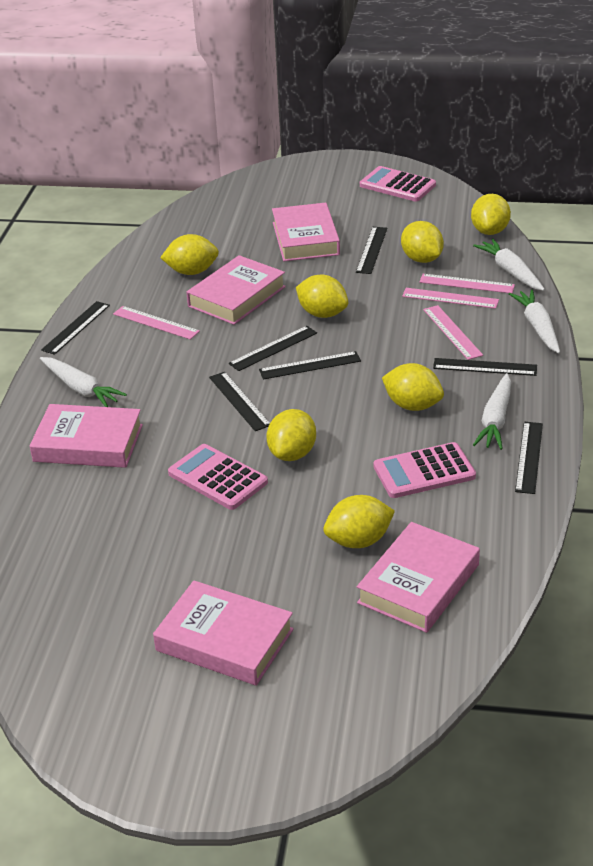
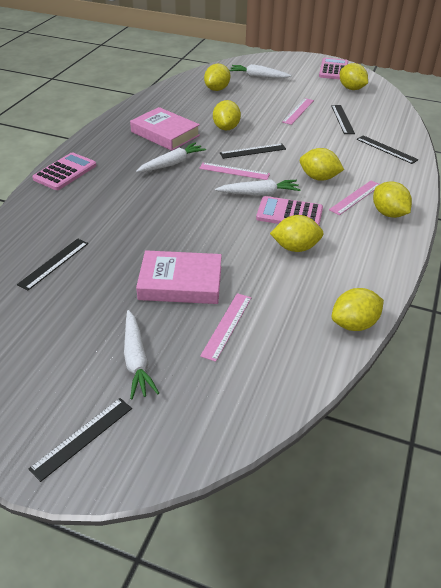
black ruler: 7 -> 5
pink book: 5 -> 2

